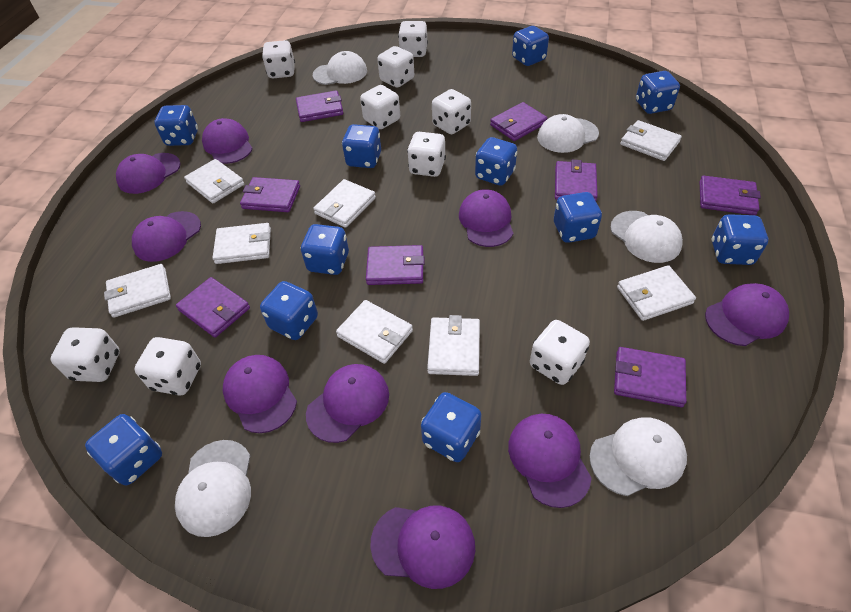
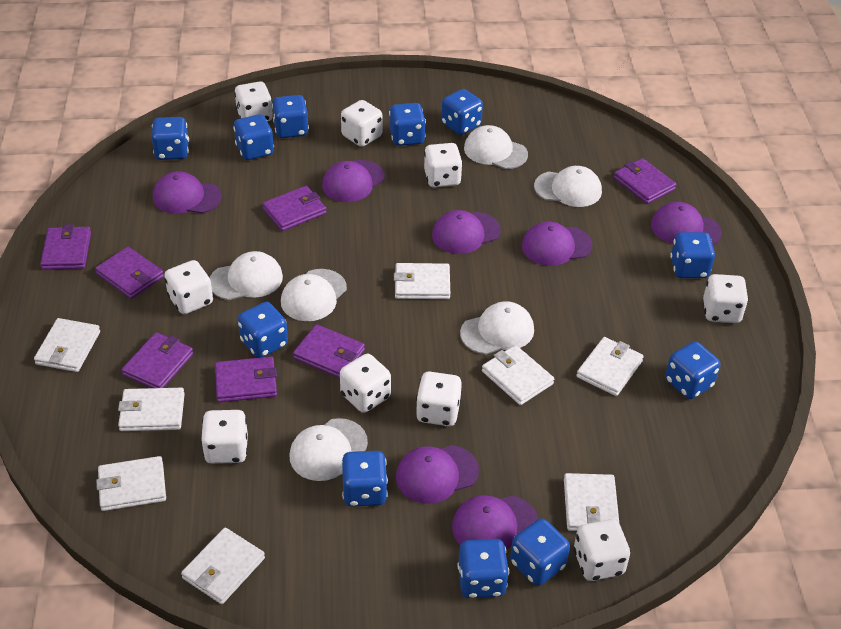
purple cap: 9 -> 7
purple wallet: 8 -> 7
white cap: 5 -> 6

